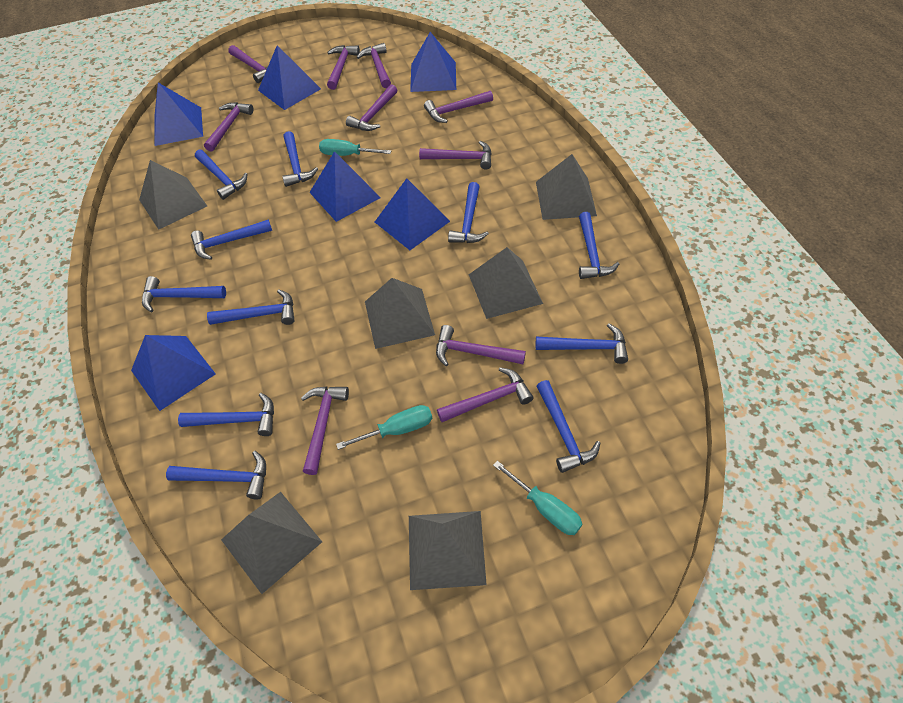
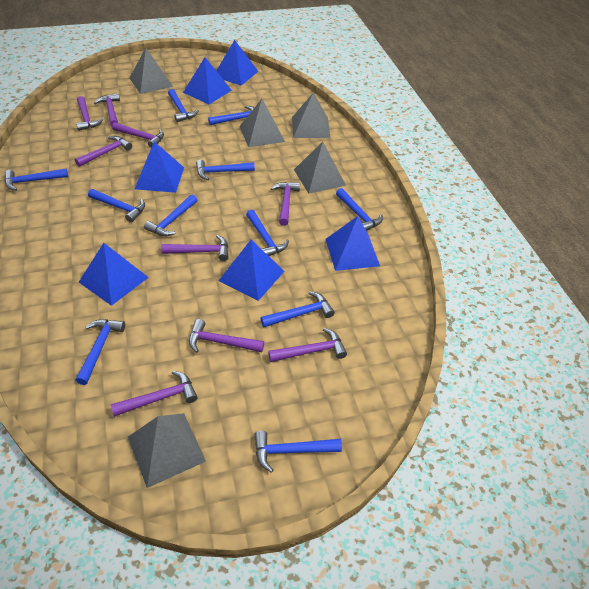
grey pyramid: 6 -> 5
purple hammer: 10 -> 9
turquoise screwdriver: 3 -> 0

